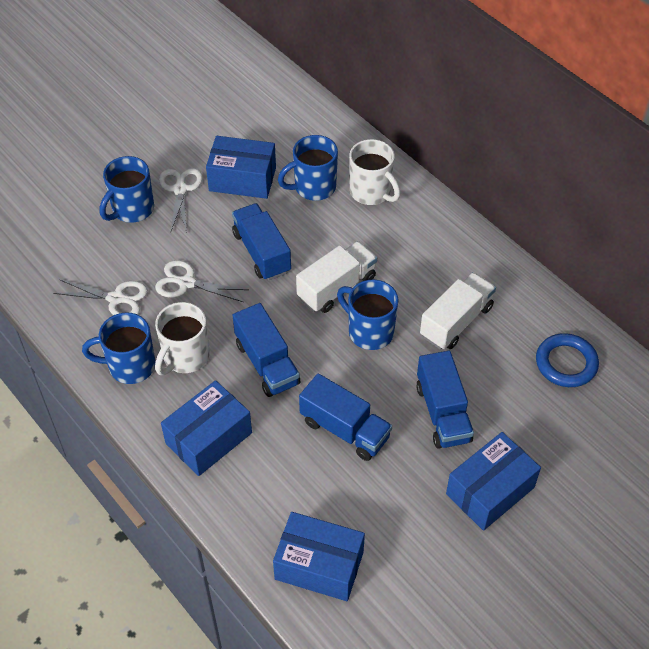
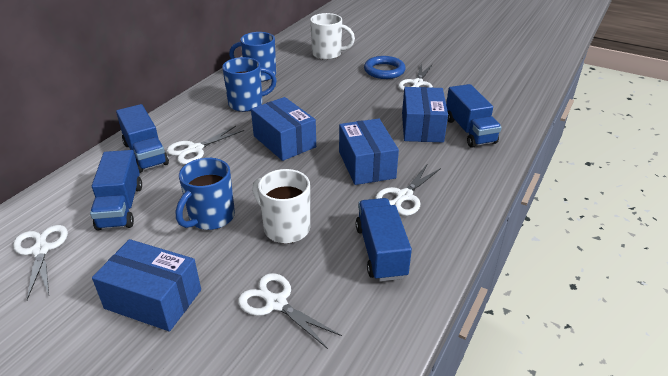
blue mug: 4 -> 3
white scissors: 3 -> 5
white truck: 2 -> 0

